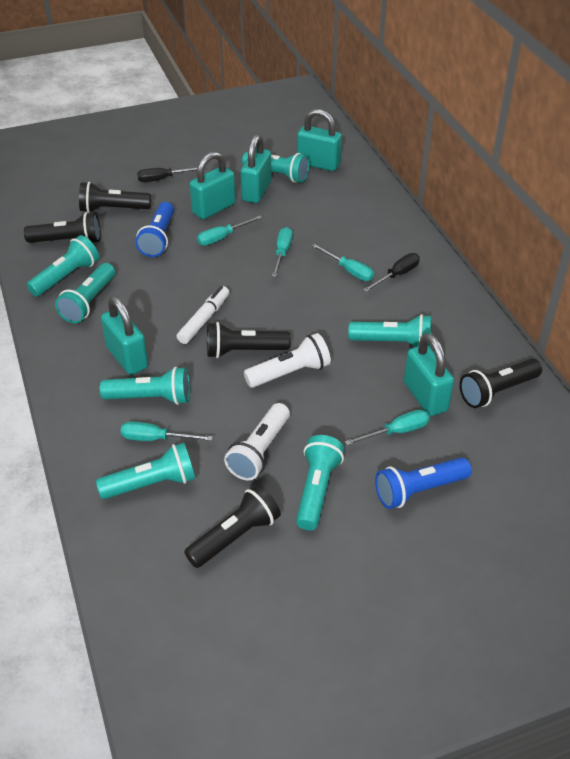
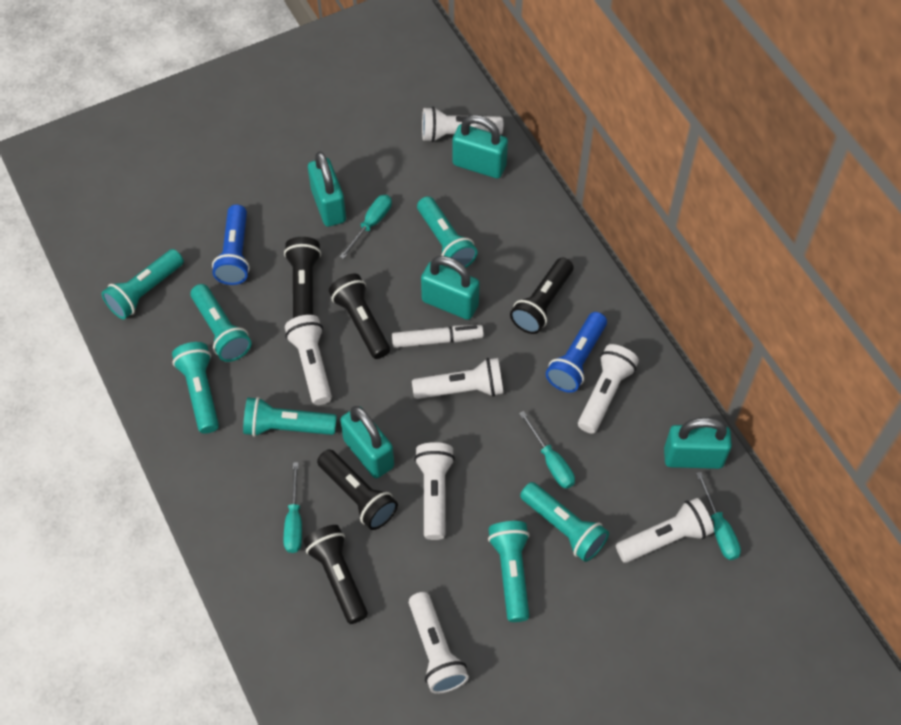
black screwdriver: 2 -> 0
turquoise screwdriver: 5 -> 4
white flashlight: 2 -> 7

